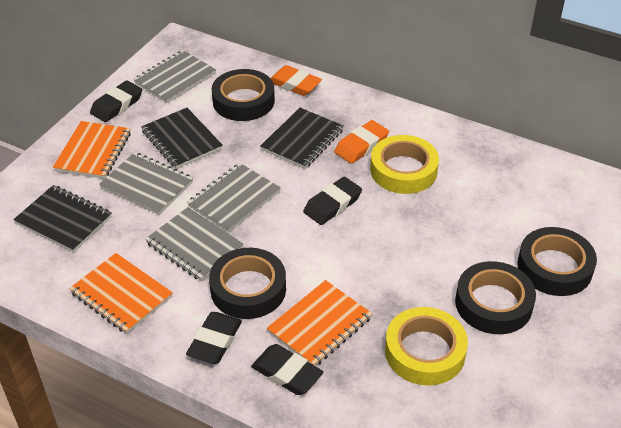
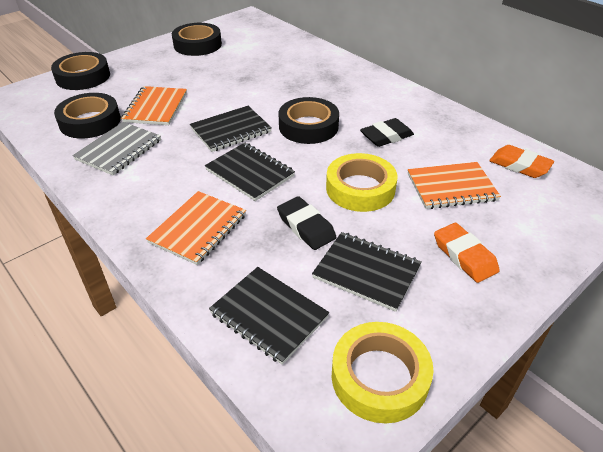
black eraser: 4 -> 2
black notebook: 3 -> 4
grey notebook: 4 -> 1

